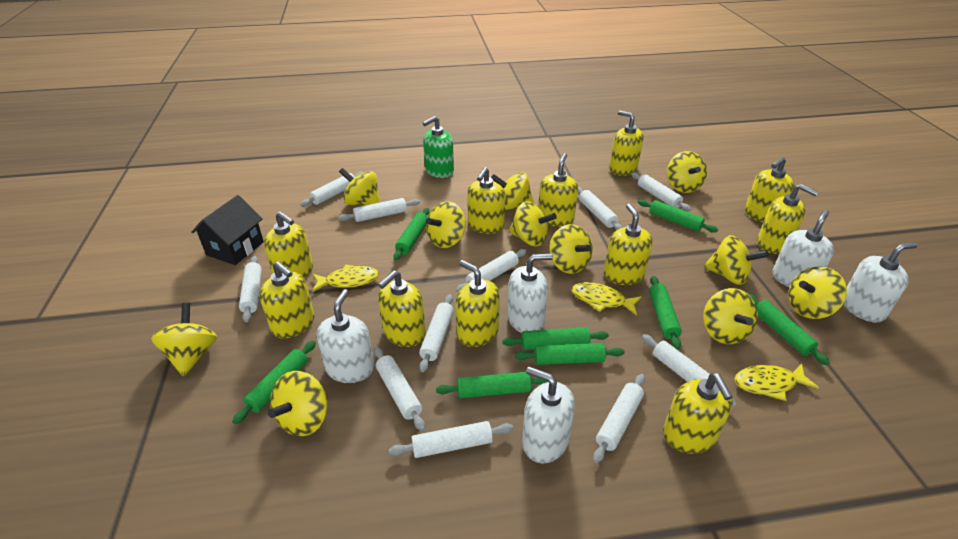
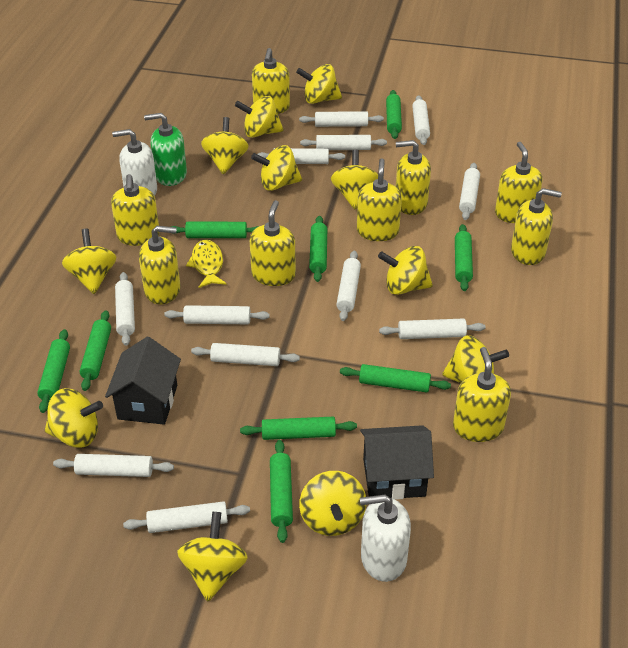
black house: 1 -> 2
green rolling pin: 8 -> 9
white rolling pin: 11 -> 12
white soap dispenser: 5 -> 2
yellow fish: 3 -> 1
yellow soap dispenser: 11 -> 9

